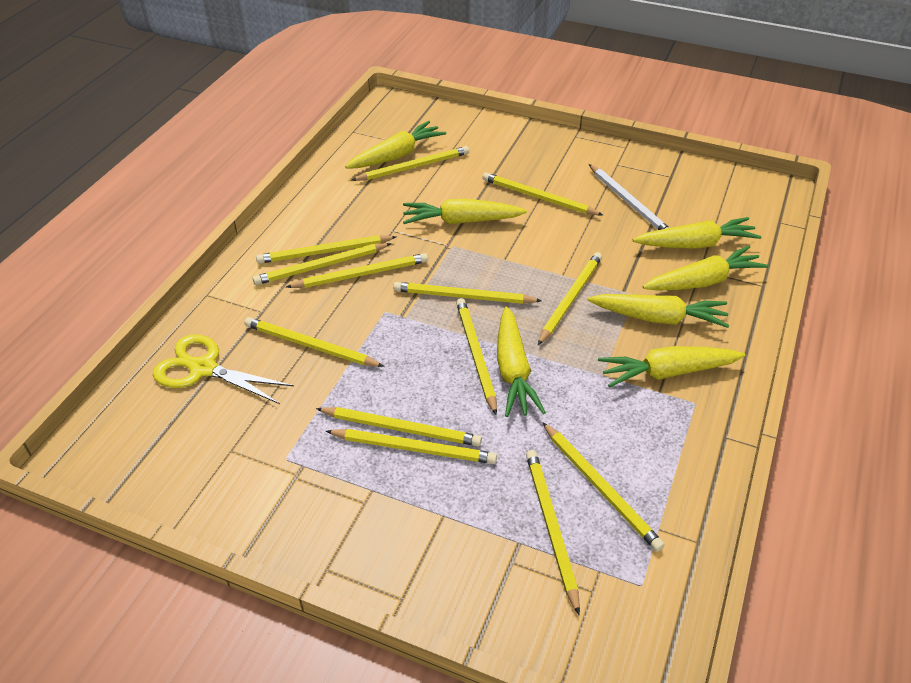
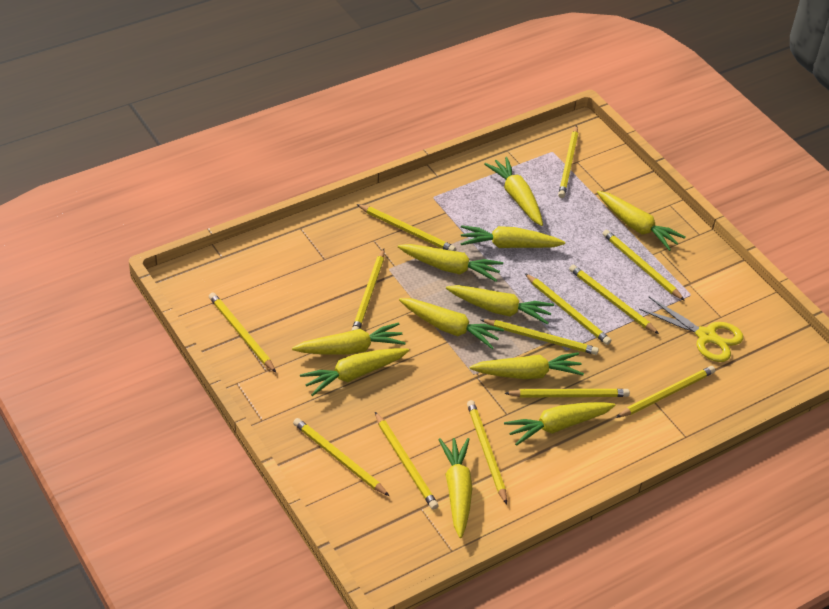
white pencil: 1 -> 0
yellow carrot: 7 -> 11

